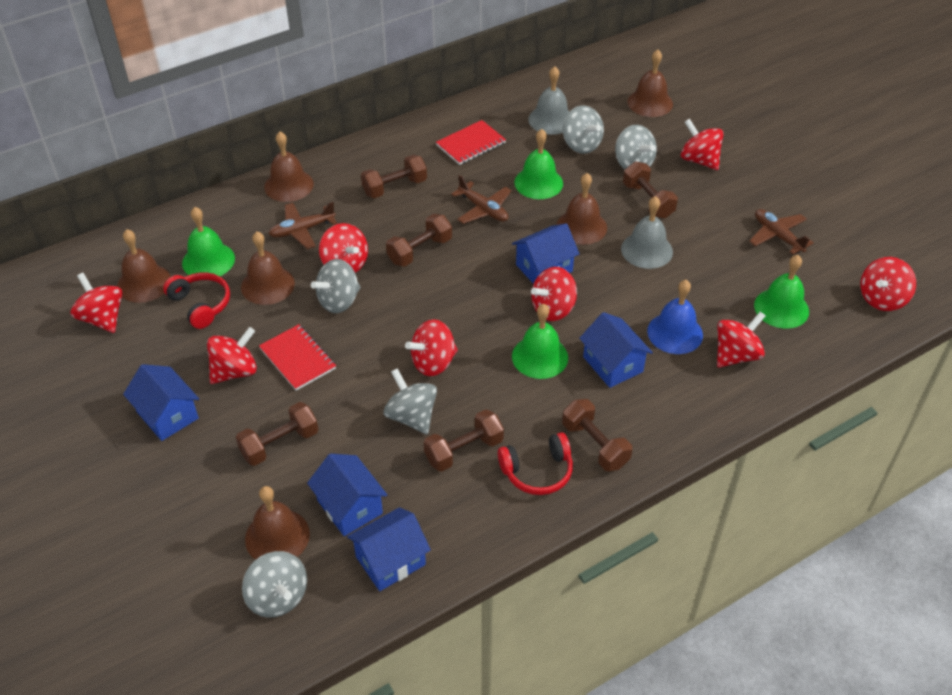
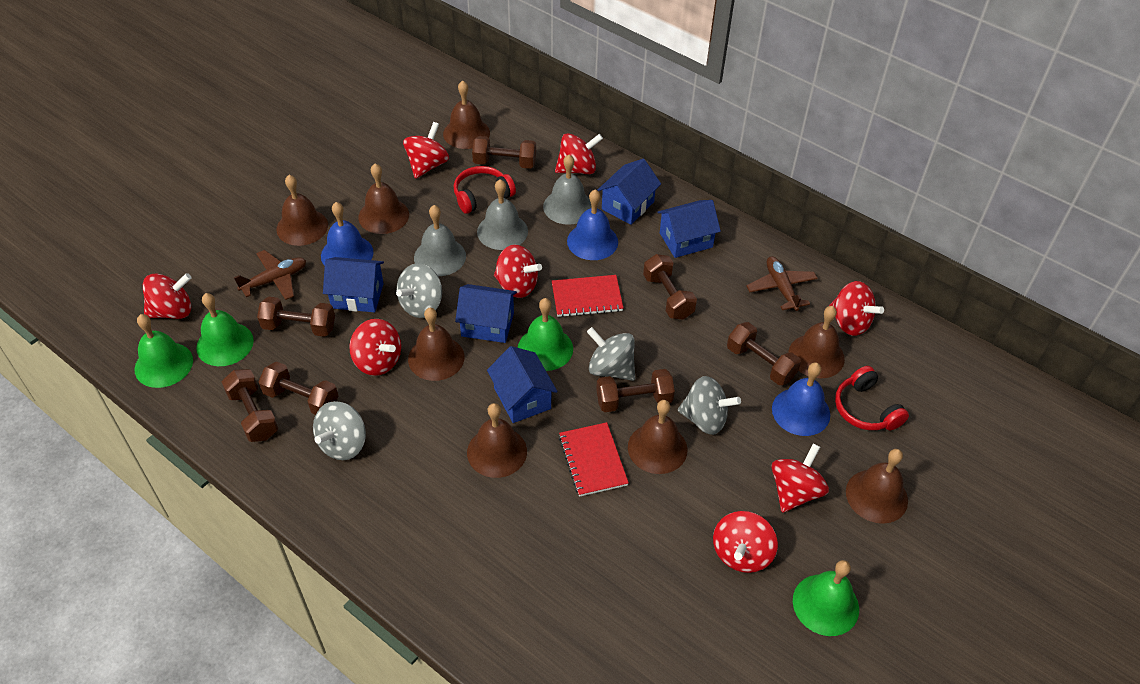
blue bell: 1 -> 3
brown bell: 6 -> 8
brown dumbbell: 6 -> 7
brown plane: 3 -> 2
grey bell: 2 -> 3
grey spinning top: 5 -> 4

